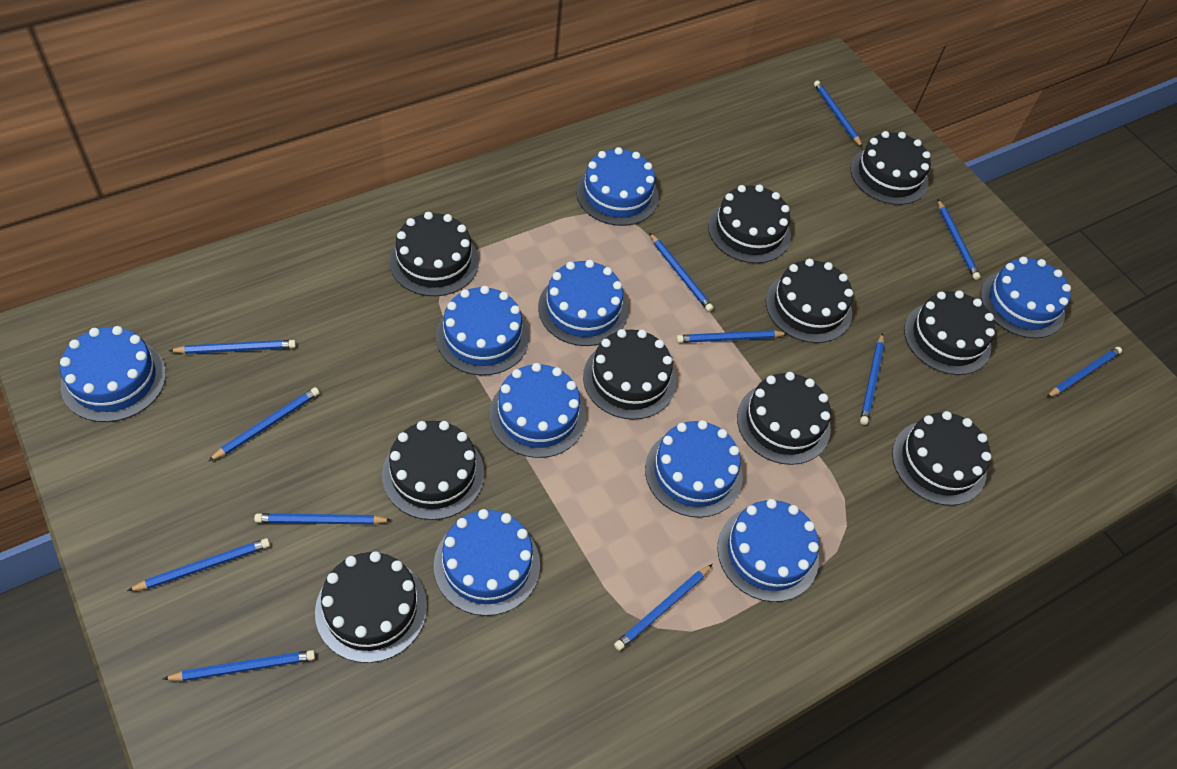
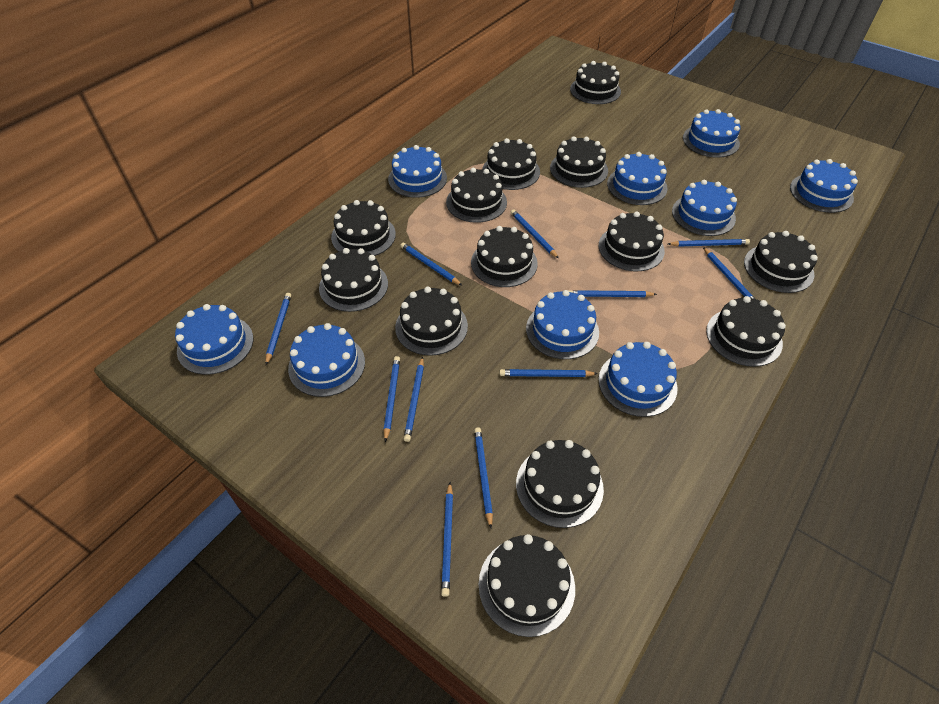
black cake: 10 -> 13
blue pencil: 12 -> 11

